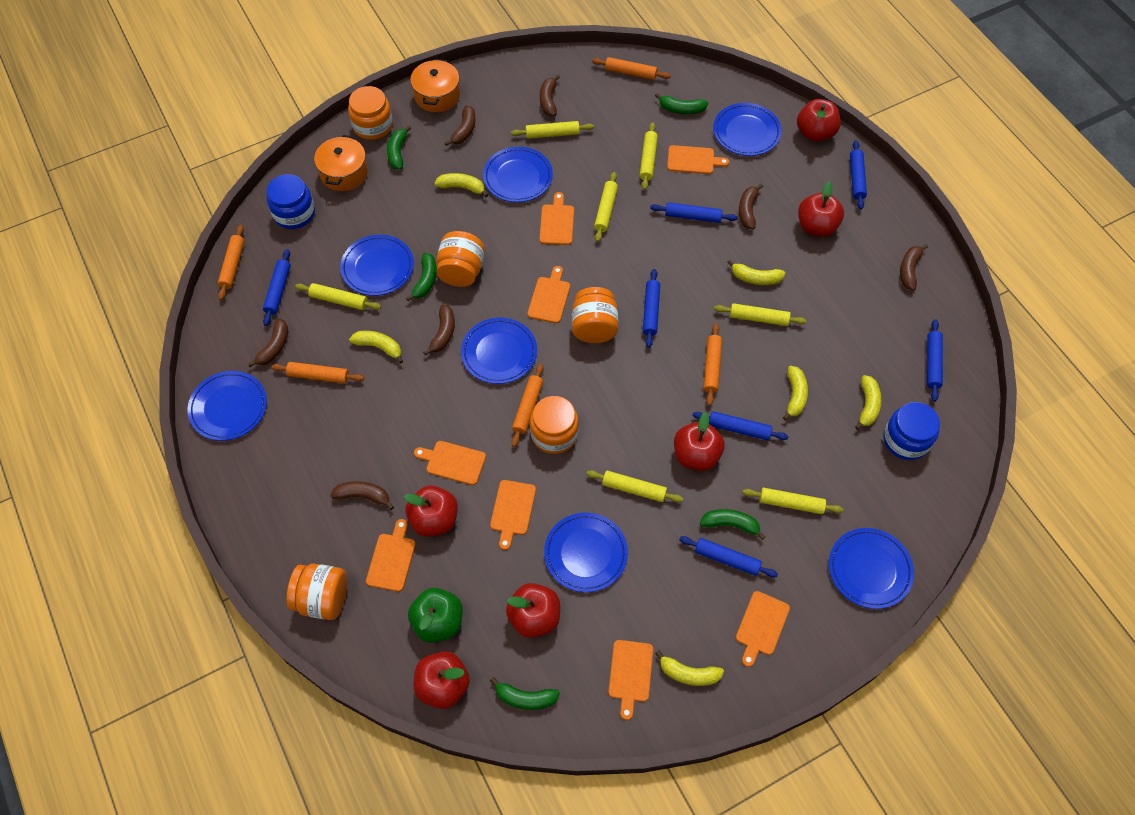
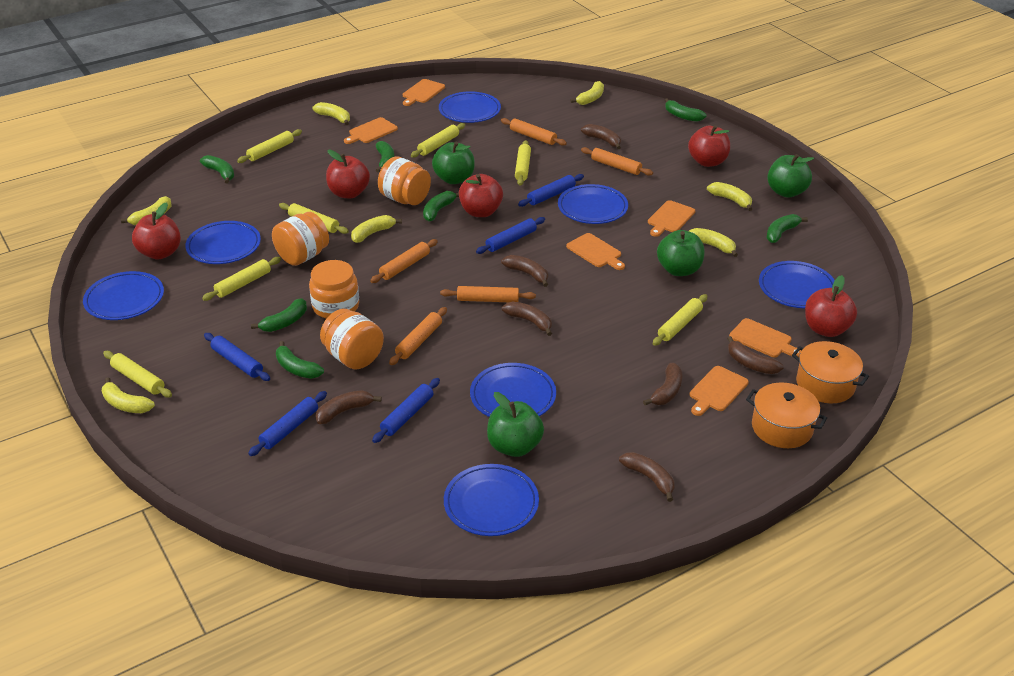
blue jar: 2 -> 0
blue rolling pin: 7 -> 5
green apple: 1 -> 4
green banana: 5 -> 7
orange cutting board: 8 -> 6
orange jar: 5 -> 4
red apple: 6 -> 5
yellow banana: 6 -> 7

